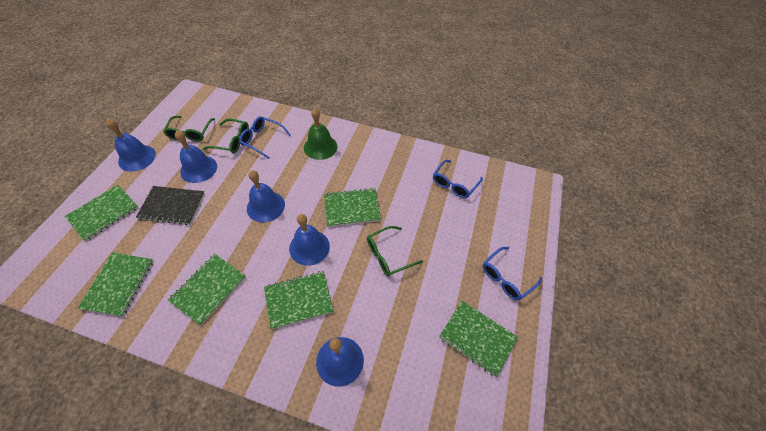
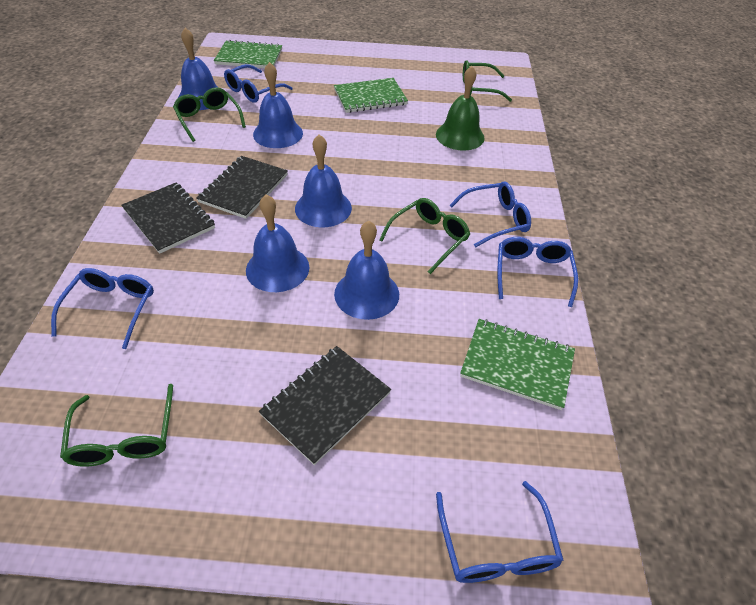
black notebook: 1 -> 3
blue glasses: 3 -> 5
green glasses: 3 -> 4
green notebook: 6 -> 3

